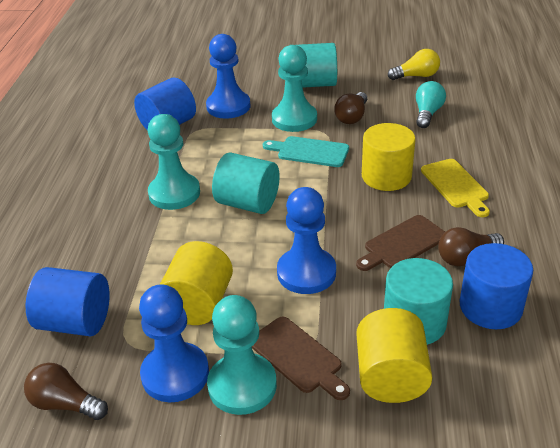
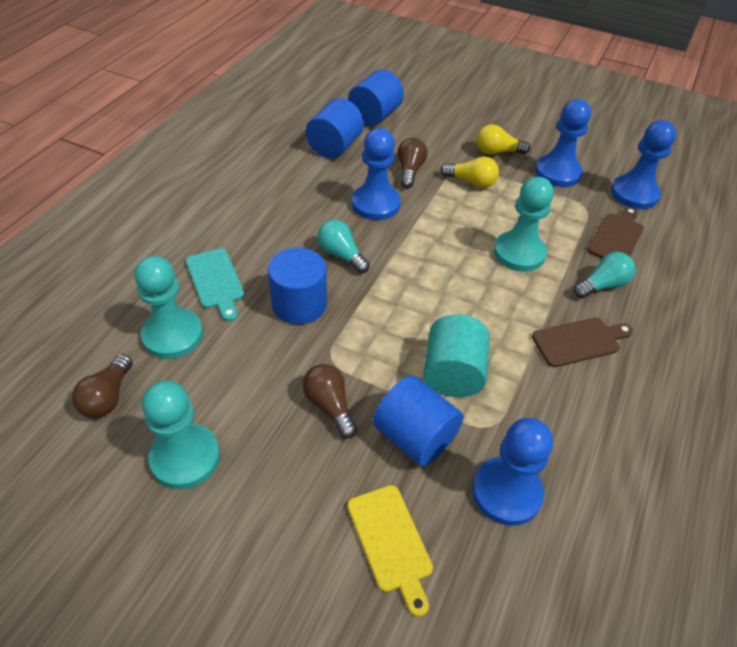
blue cylinder: 3 -> 4
blue pawn: 3 -> 4
turquoise cylinder: 3 -> 1
turquoise light bulb: 1 -> 2
yellow cylinder: 3 -> 0
yellow light bulb: 1 -> 2

